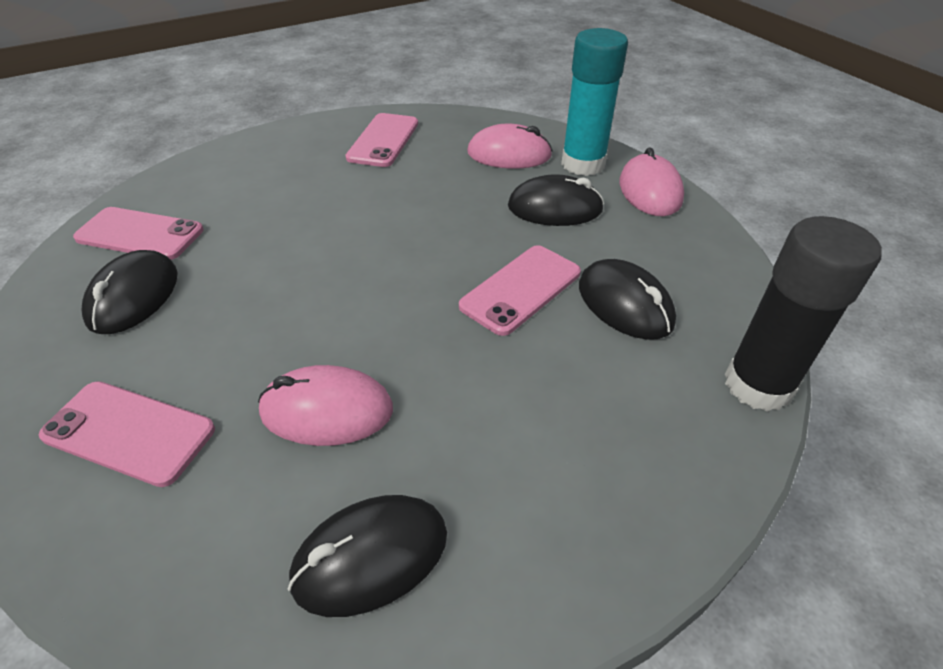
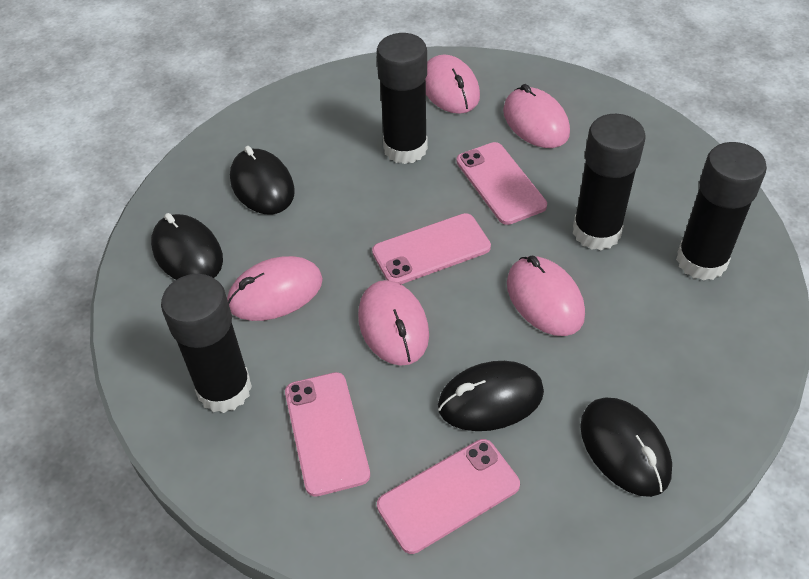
black glue stick: 1 -> 4
pink mouse: 3 -> 5
turquoise glue stick: 1 -> 0

